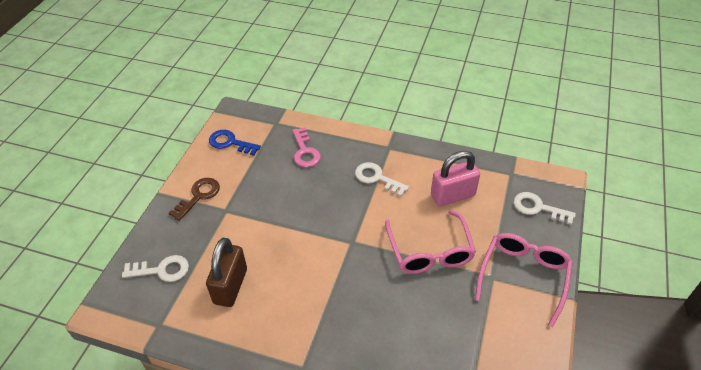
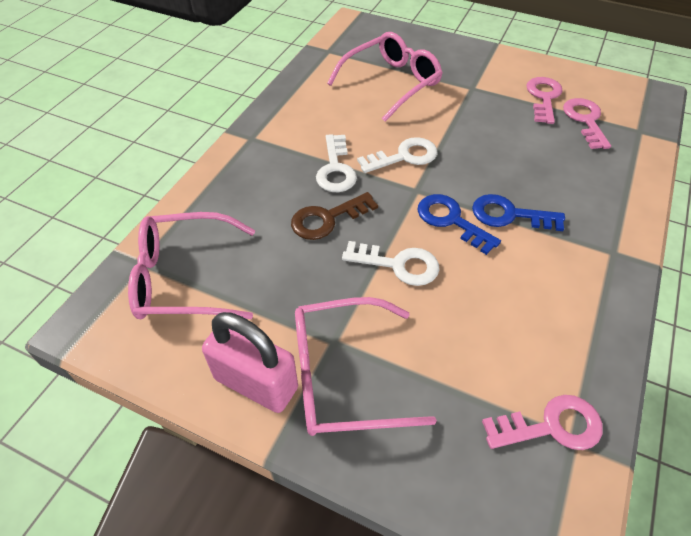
blue key: 1 -> 2
brown padlock: 1 -> 0
pink glasses: 2 -> 3
pink key: 1 -> 3

